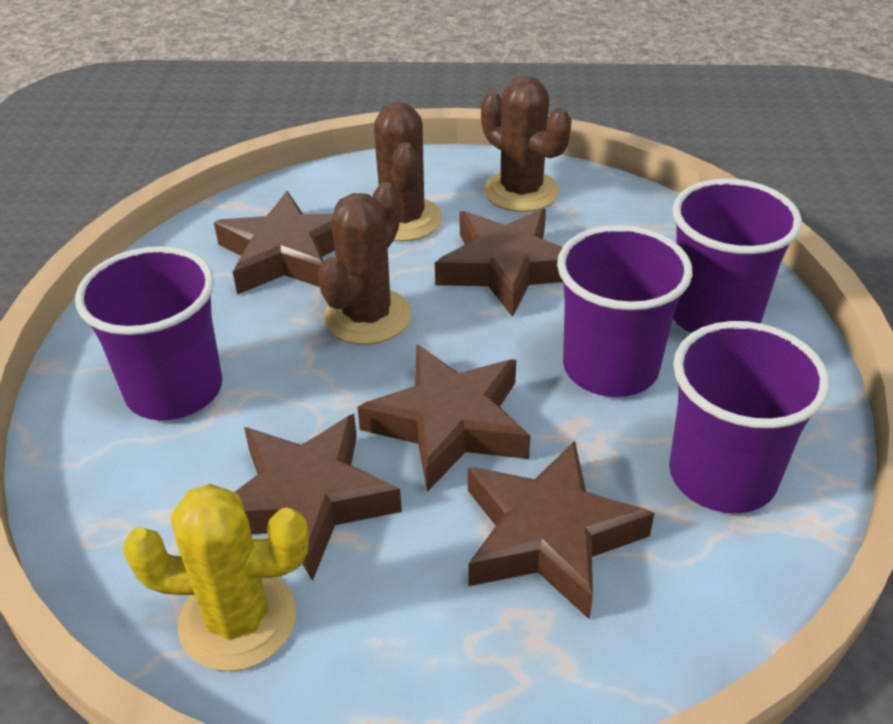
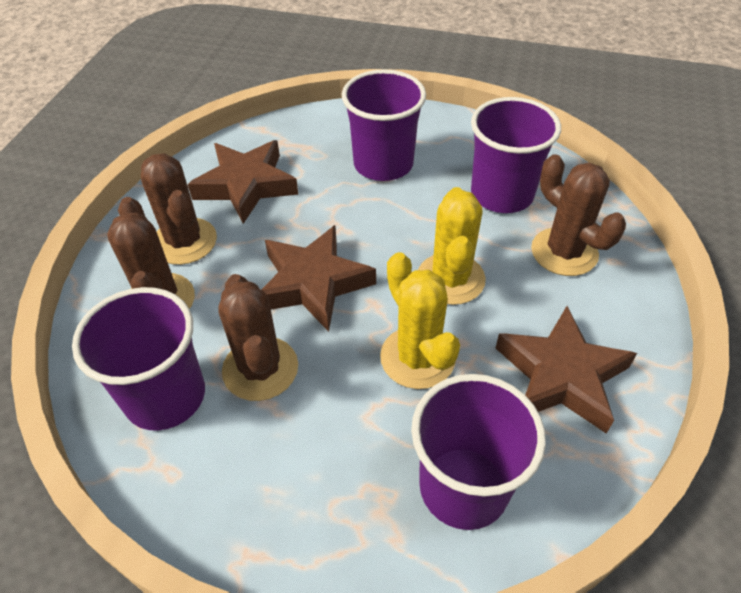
brown cactus: 3 -> 4
brown star: 5 -> 3
yellow cactus: 1 -> 2

